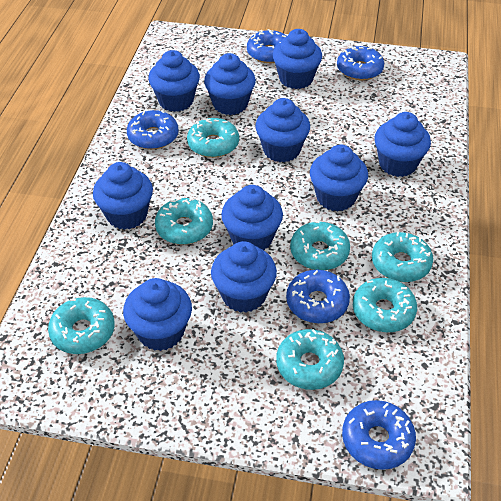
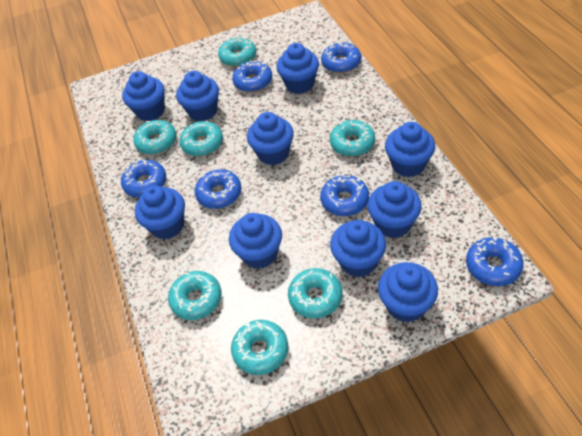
blue donut: 5 -> 6

